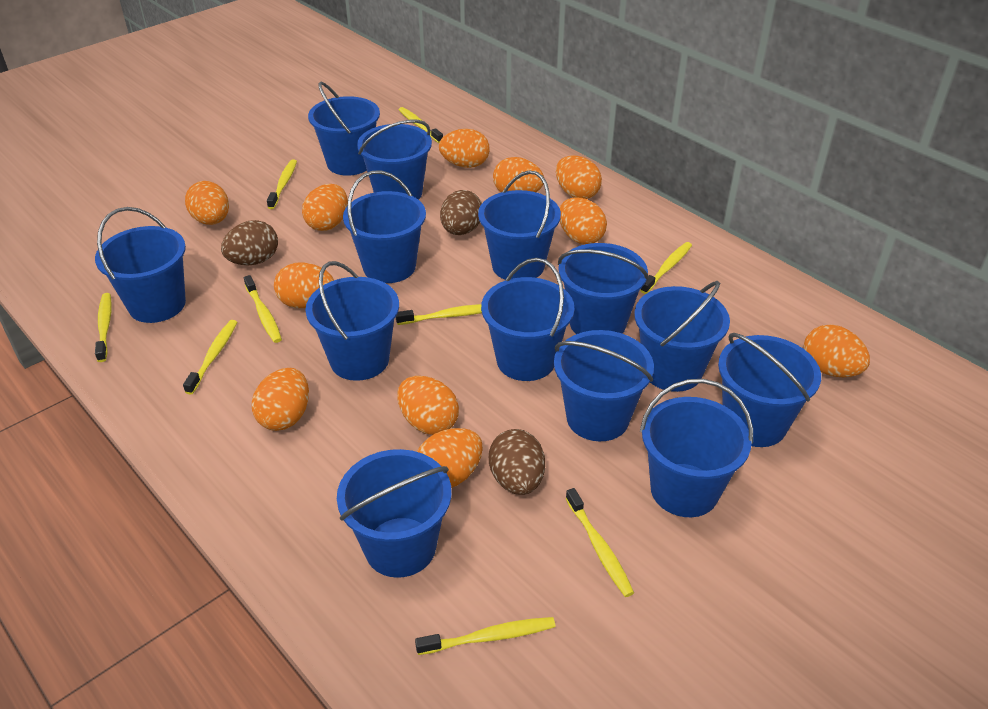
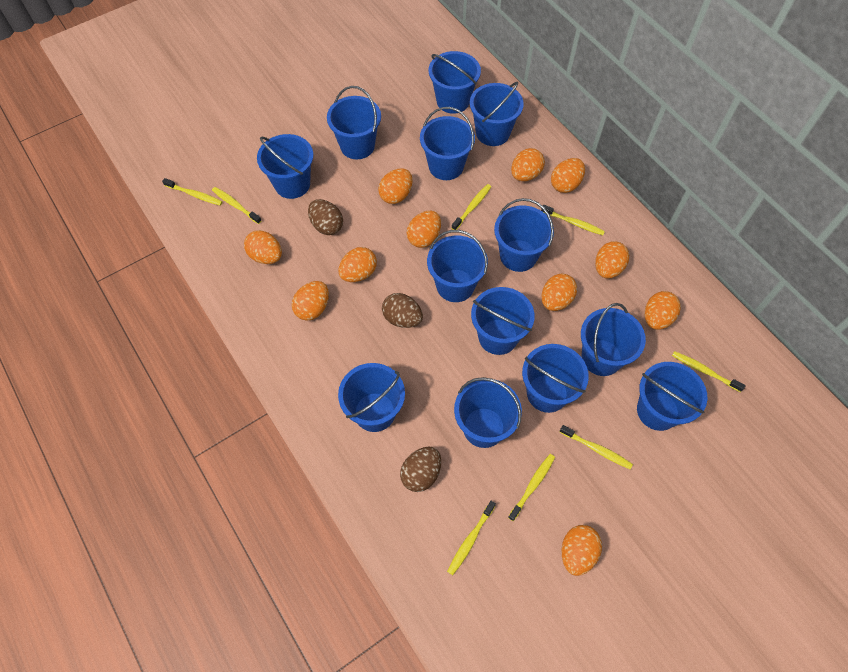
yellow toothbrush: 9 -> 8

